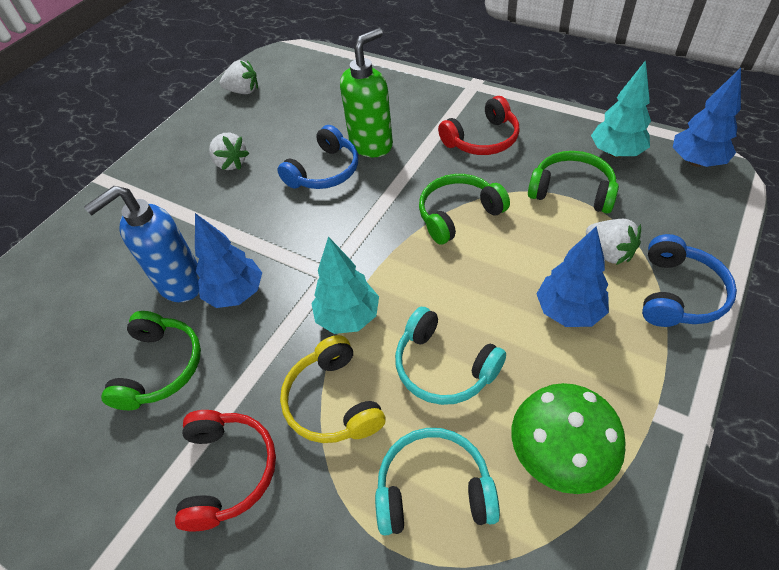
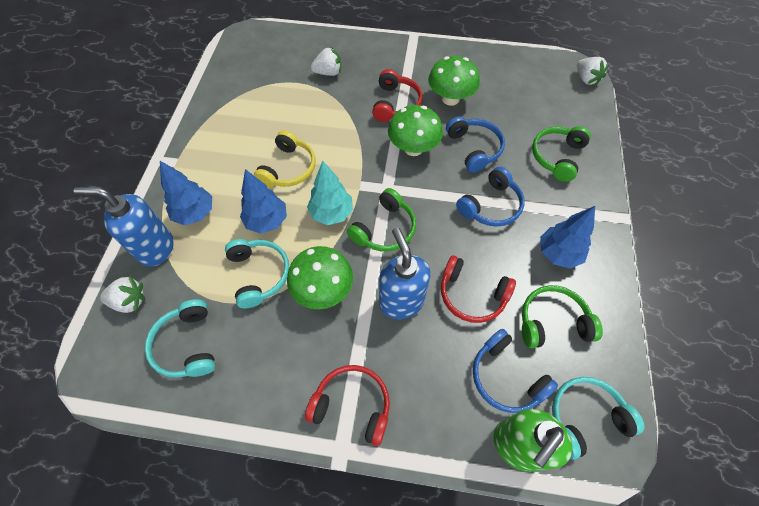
blue headphones: 2 -> 3
blue soap dispenser: 1 -> 2
green mushroom: 1 -> 3
red headphones: 2 -> 3
turquoise headphones: 2 -> 3
turquoise tree: 2 -> 1

